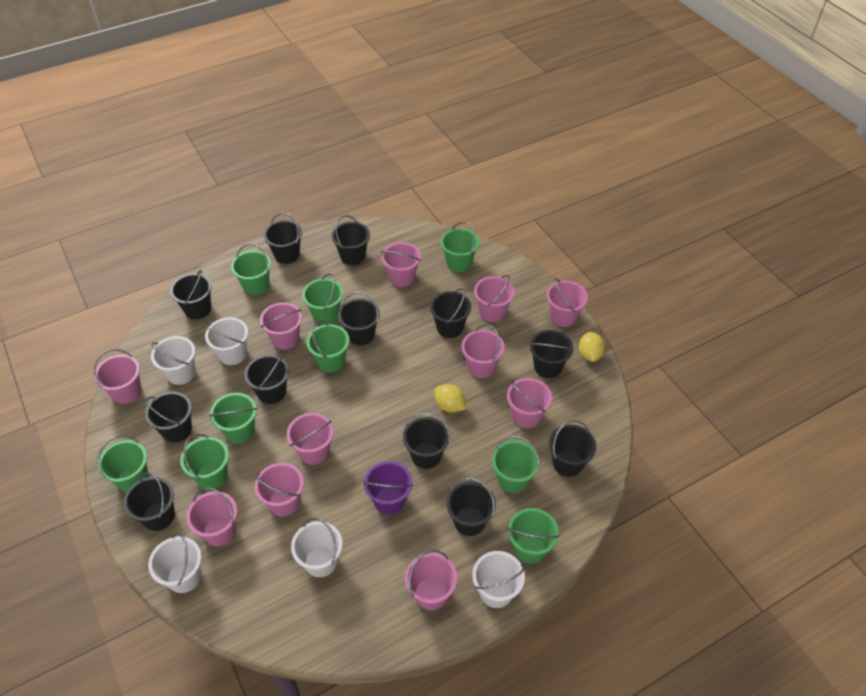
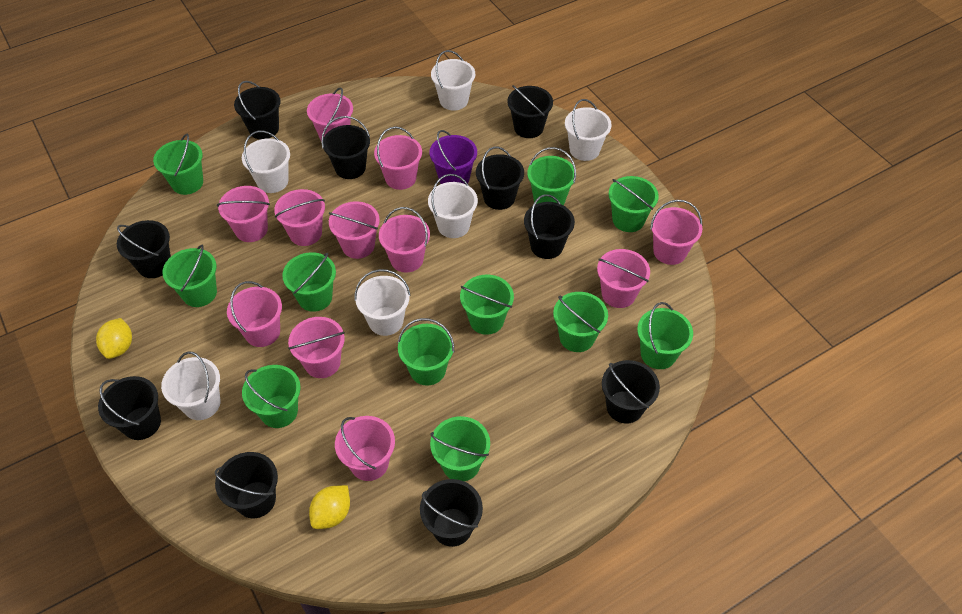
black bucket: 12 -> 10
green bucket: 9 -> 11
white bucket: 5 -> 6

